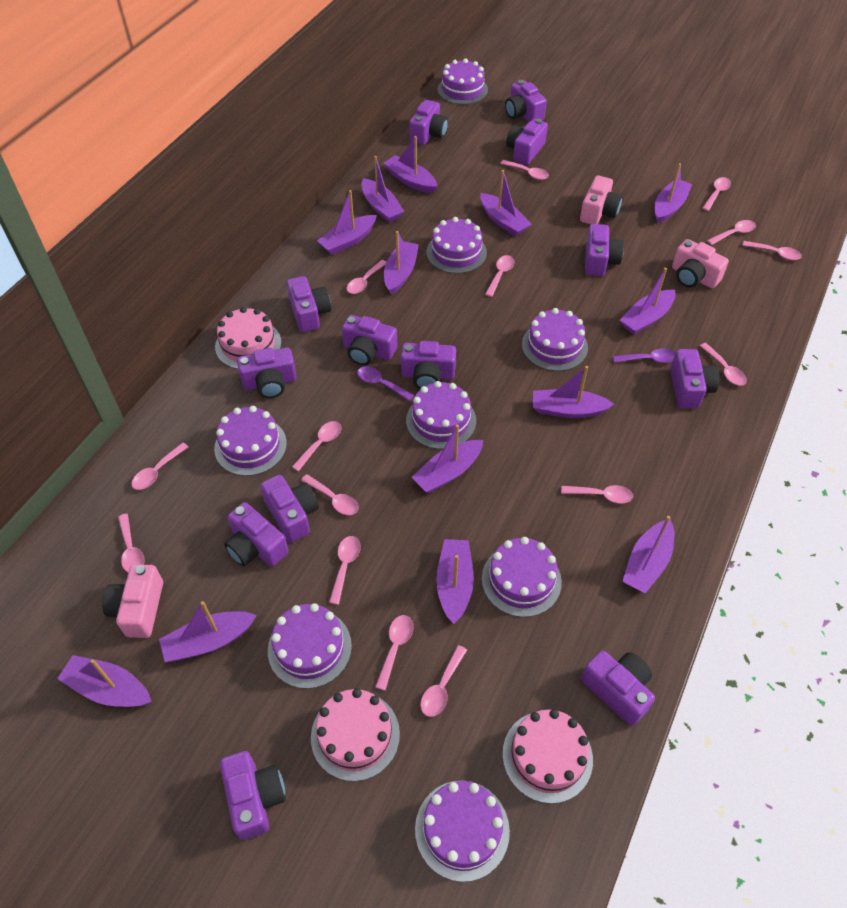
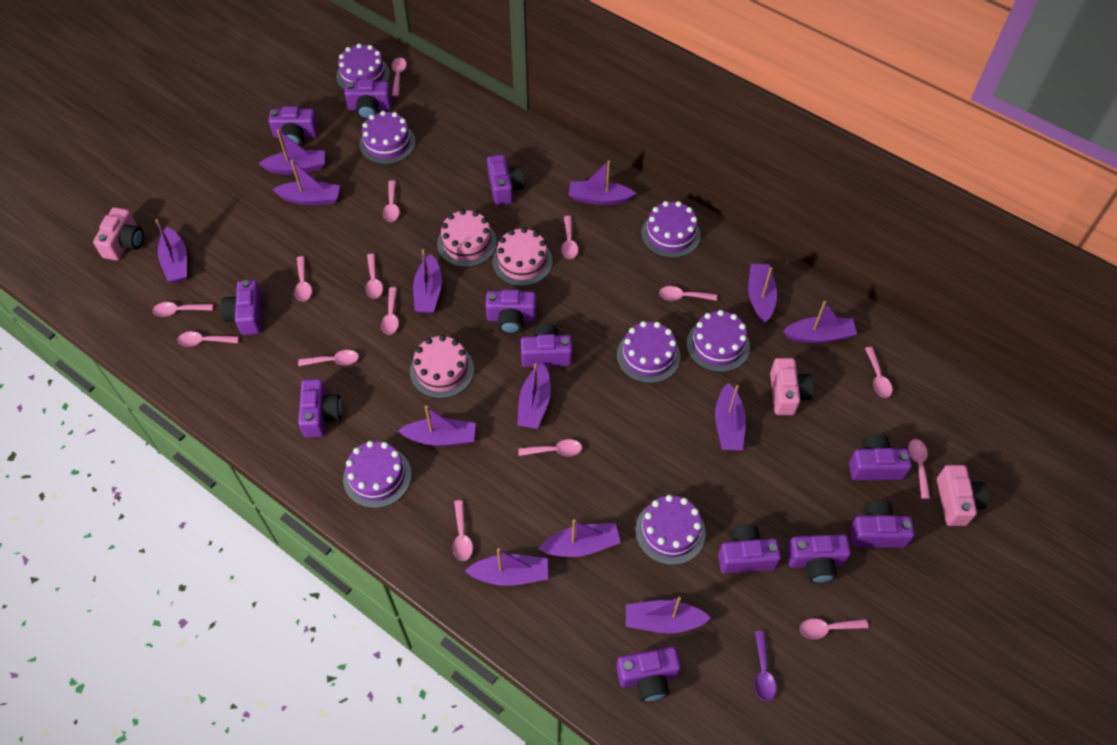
purple cake: 8 -> 7
purple camera: 13 -> 12
purple spoon: 2 -> 1

